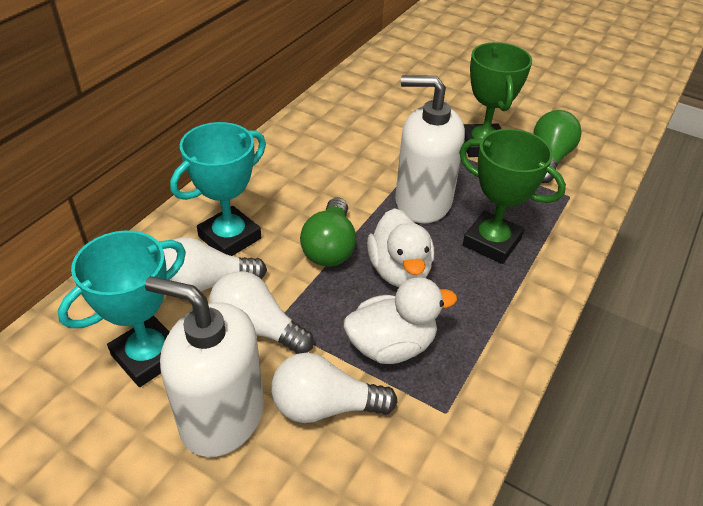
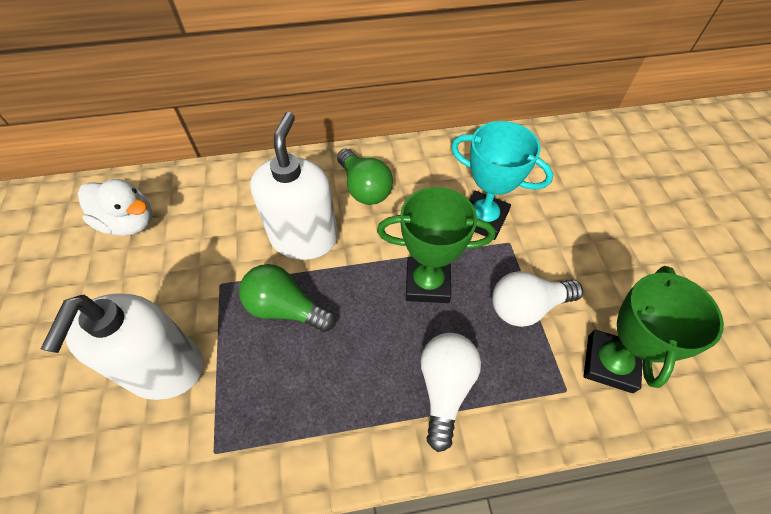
turquoise trophy: 2 -> 1
white duck: 2 -> 1
white light bulb: 3 -> 2

